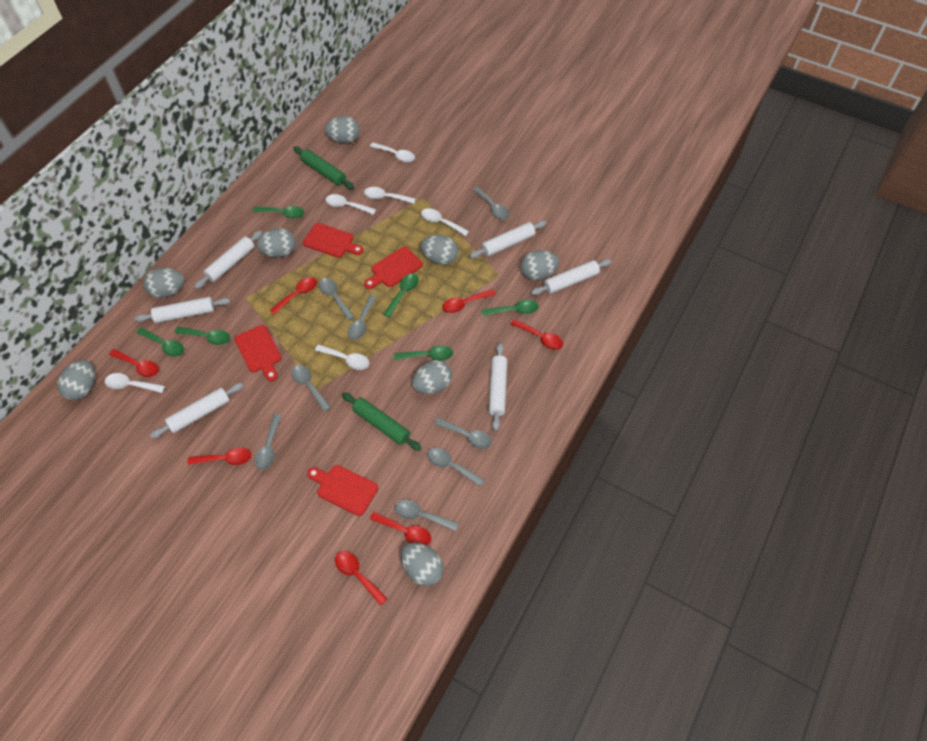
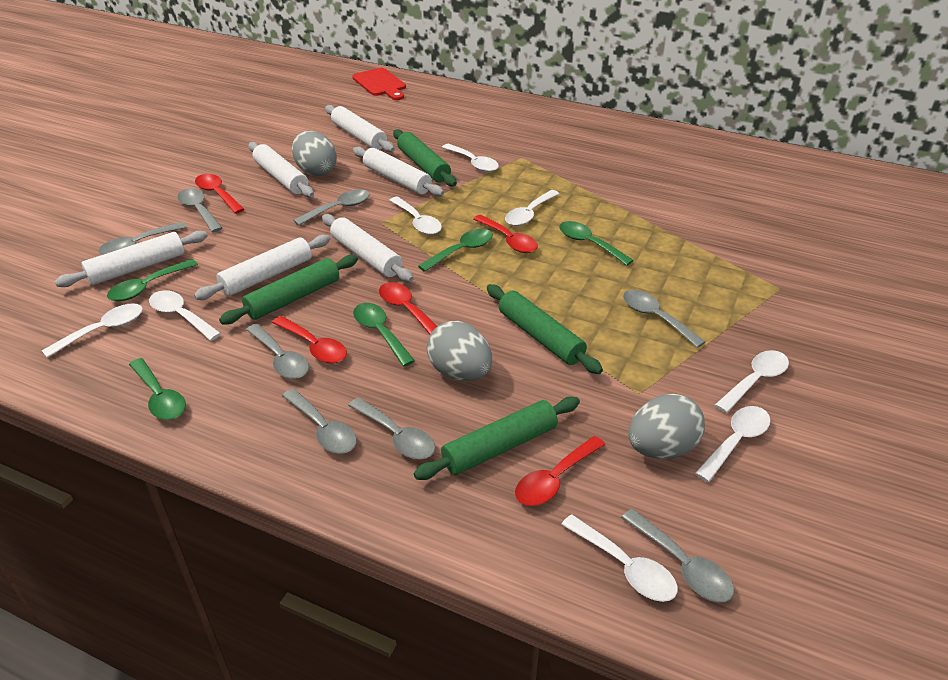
green rolling pin: 2 -> 4
green spoon: 6 -> 5
grey egg: 8 -> 3
red cutting board: 4 -> 1
red spoon: 7 -> 5
white spoon: 6 -> 8

